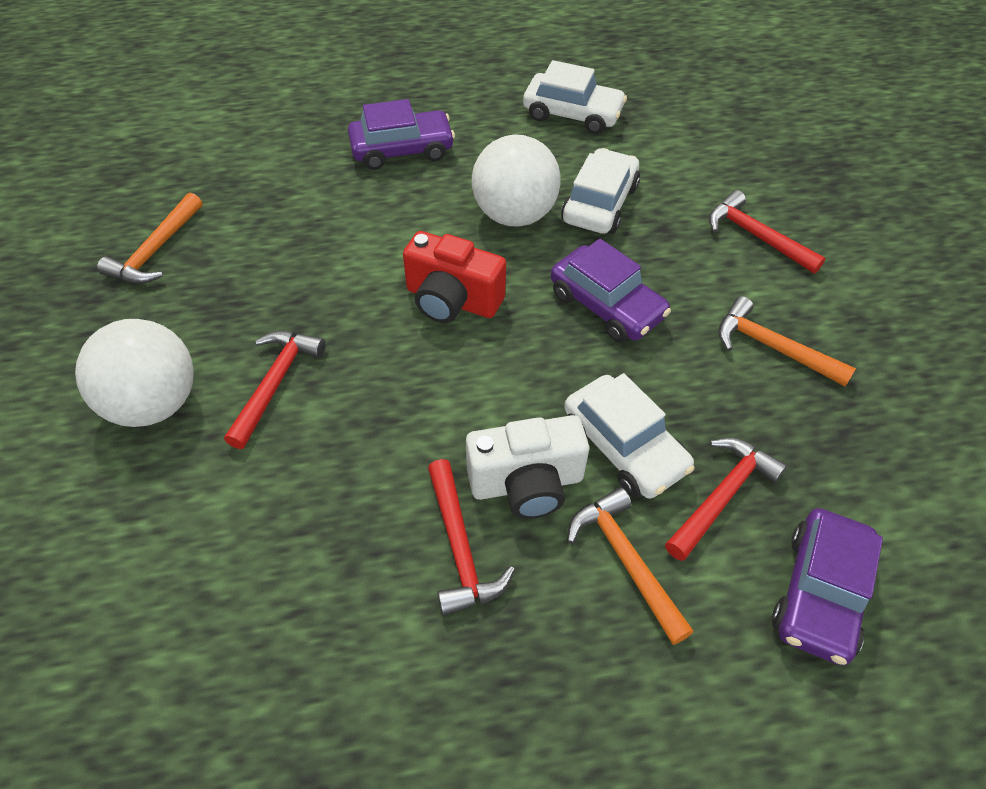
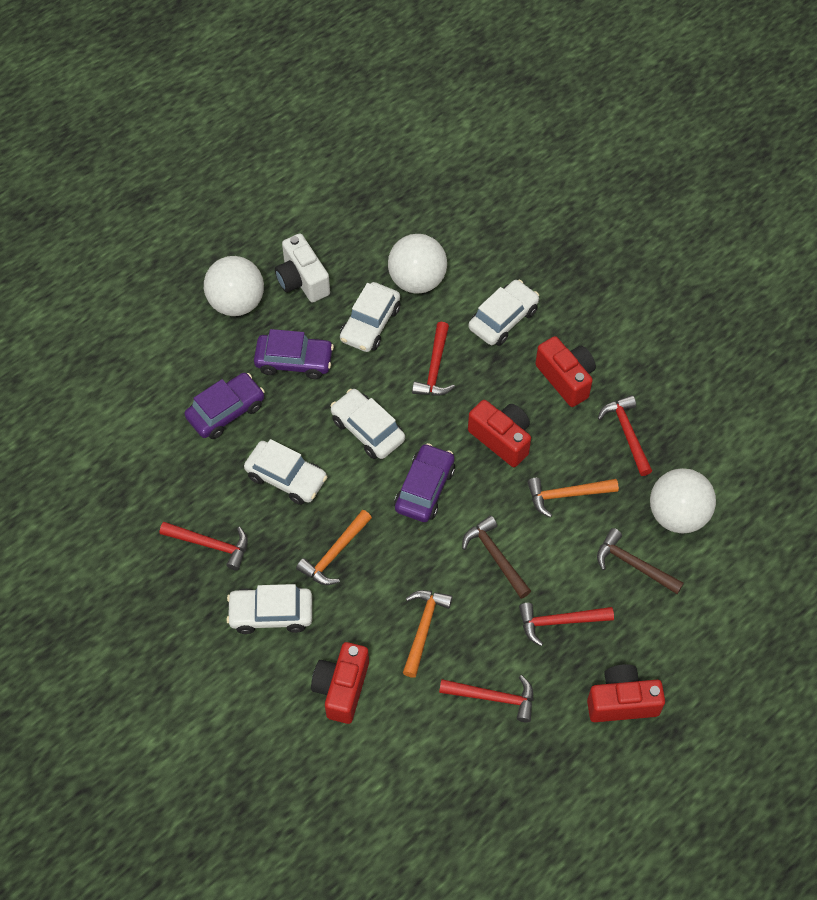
brown hammer: 0 -> 2
red camera: 1 -> 4
red hammer: 4 -> 5
white ball: 2 -> 3
white car: 3 -> 5

